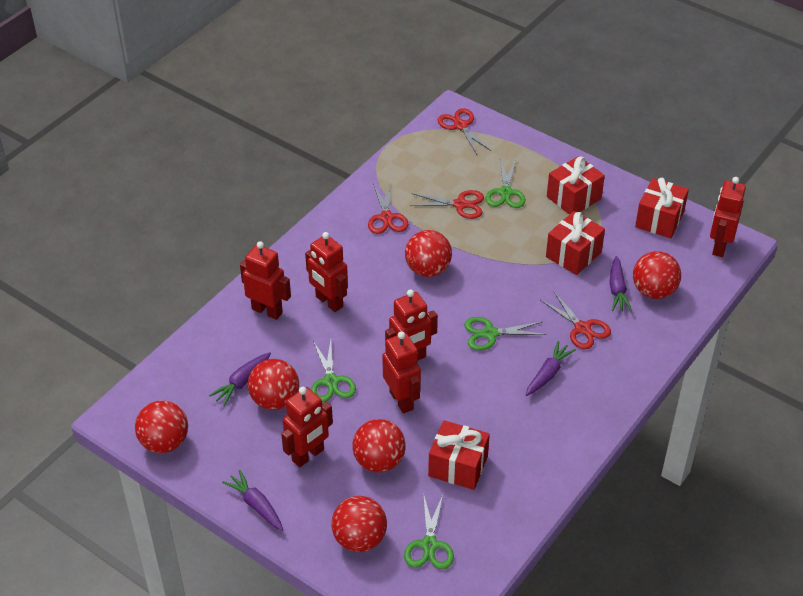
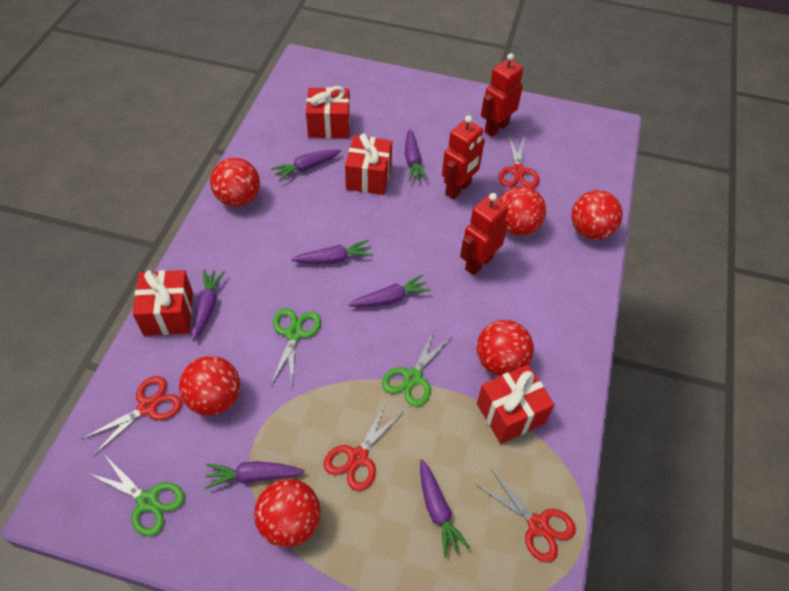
green scissors: 4 -> 3
purple carrot: 4 -> 7
red robot: 6 -> 3

